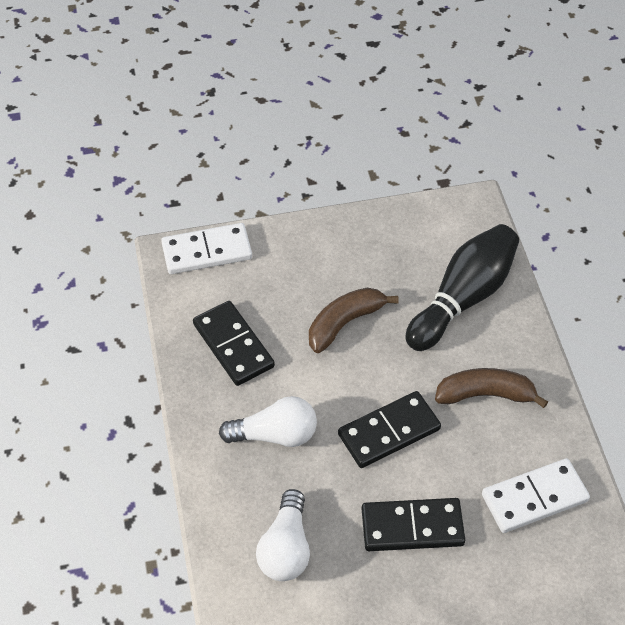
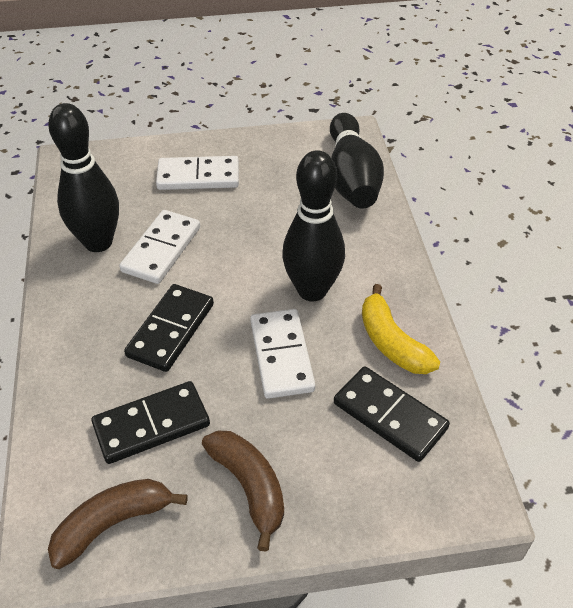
black bowling pin: 1 -> 3
white domino: 2 -> 3
white light bulb: 2 -> 0
yellow banana: 0 -> 1

